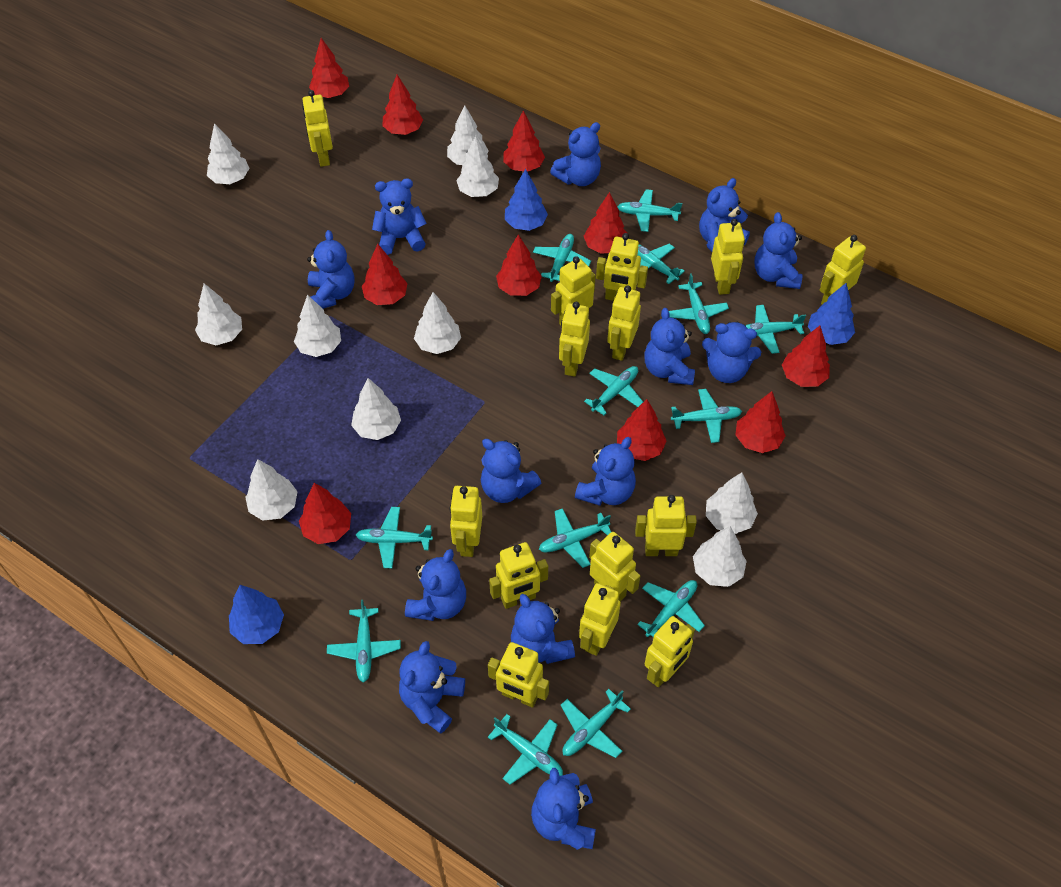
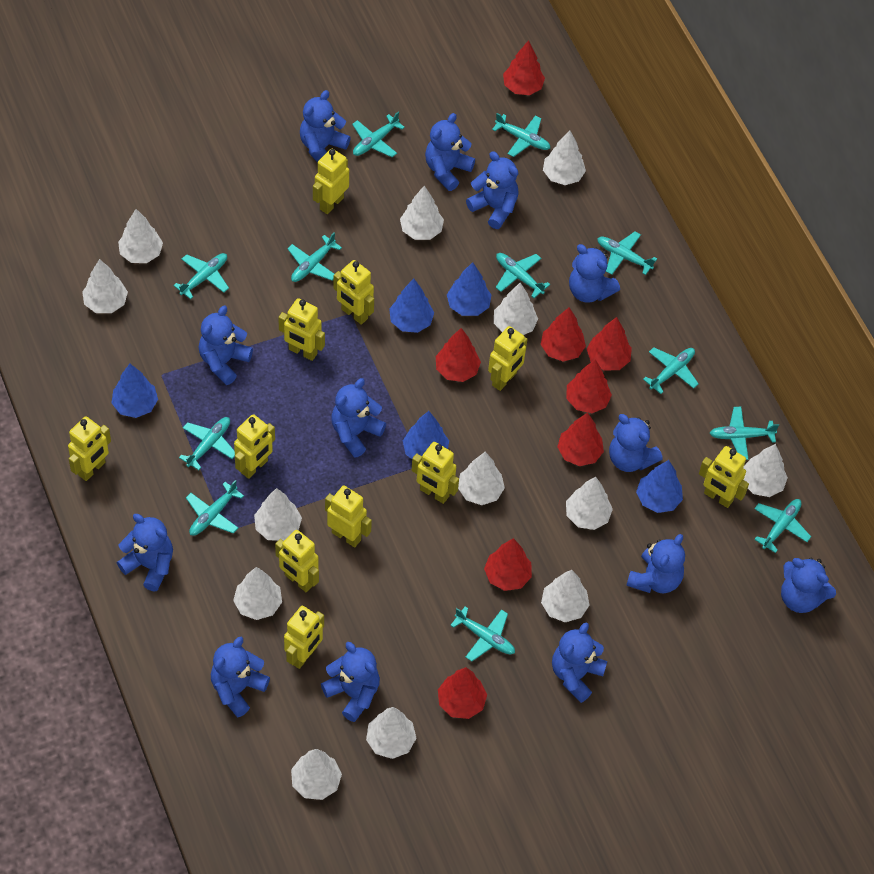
blue tree: 3 -> 5
red tree: 10 -> 8
turquoise plane: 13 -> 12
white tree: 10 -> 13
yellow robot: 14 -> 11

